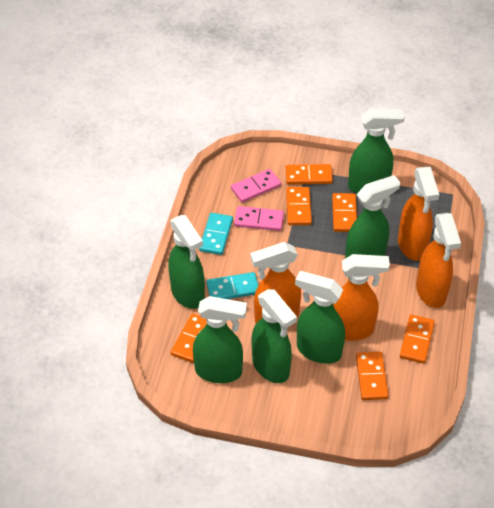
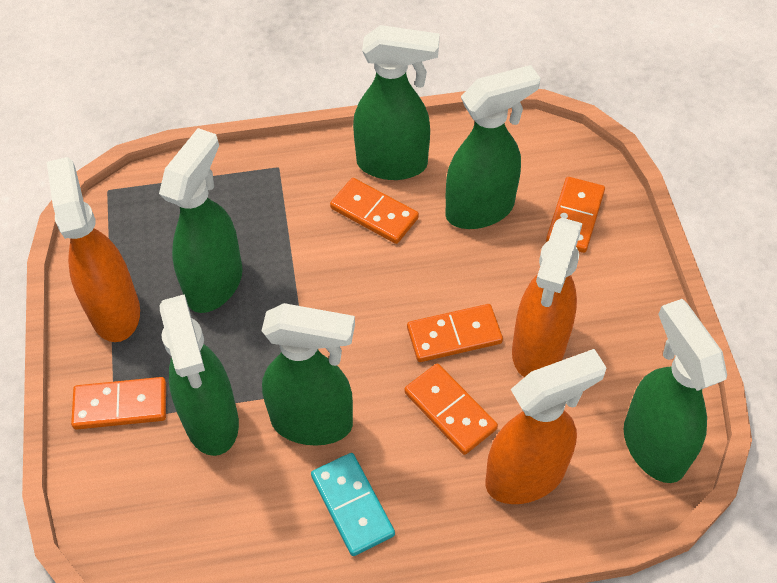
orange domino: 6 -> 5
orange spray bottle: 4 -> 3
pink domino: 2 -> 0
turquoise domino: 2 -> 1

